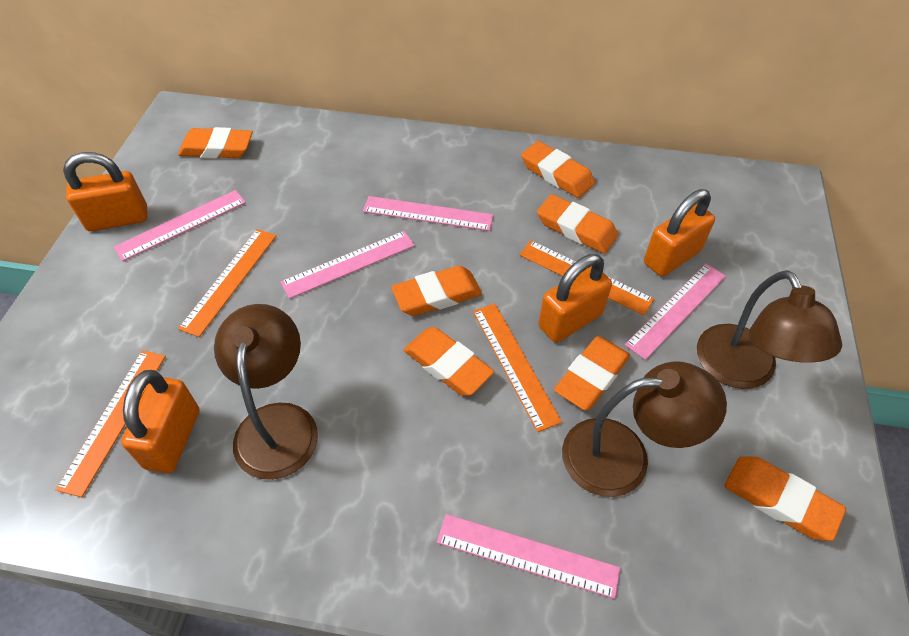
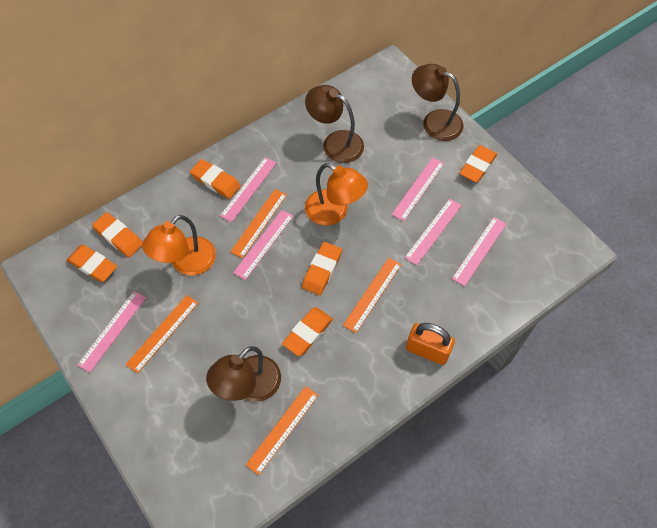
orange eraser: 7 -> 6
orange lamp: 0 -> 2
orange padlock: 4 -> 1
pink ruler: 5 -> 6

